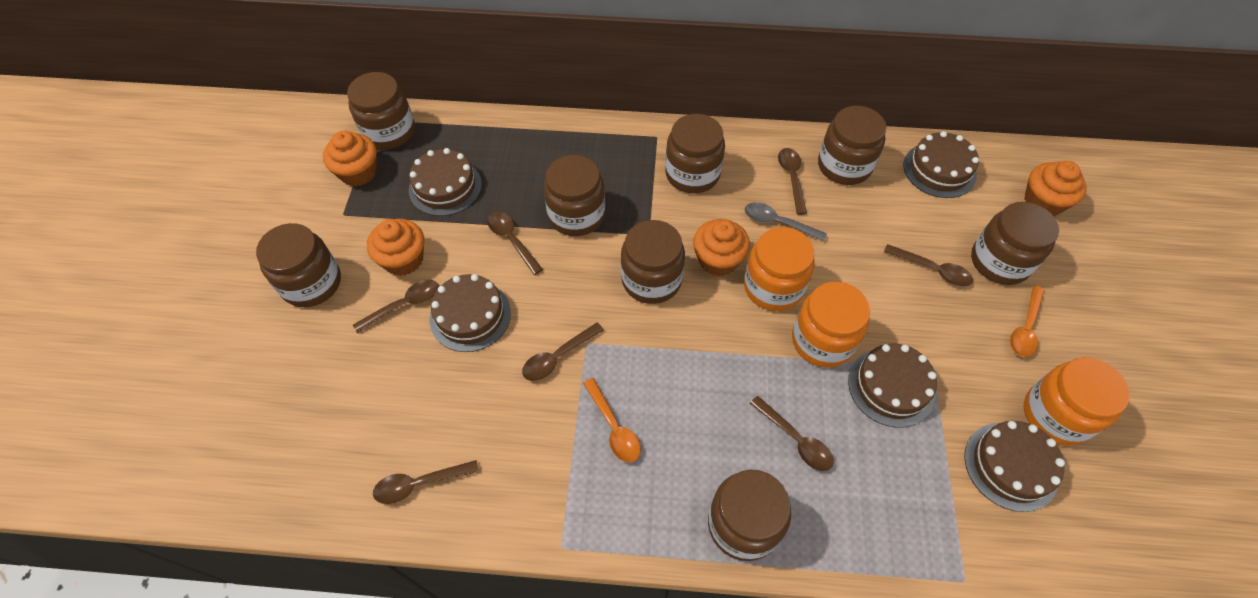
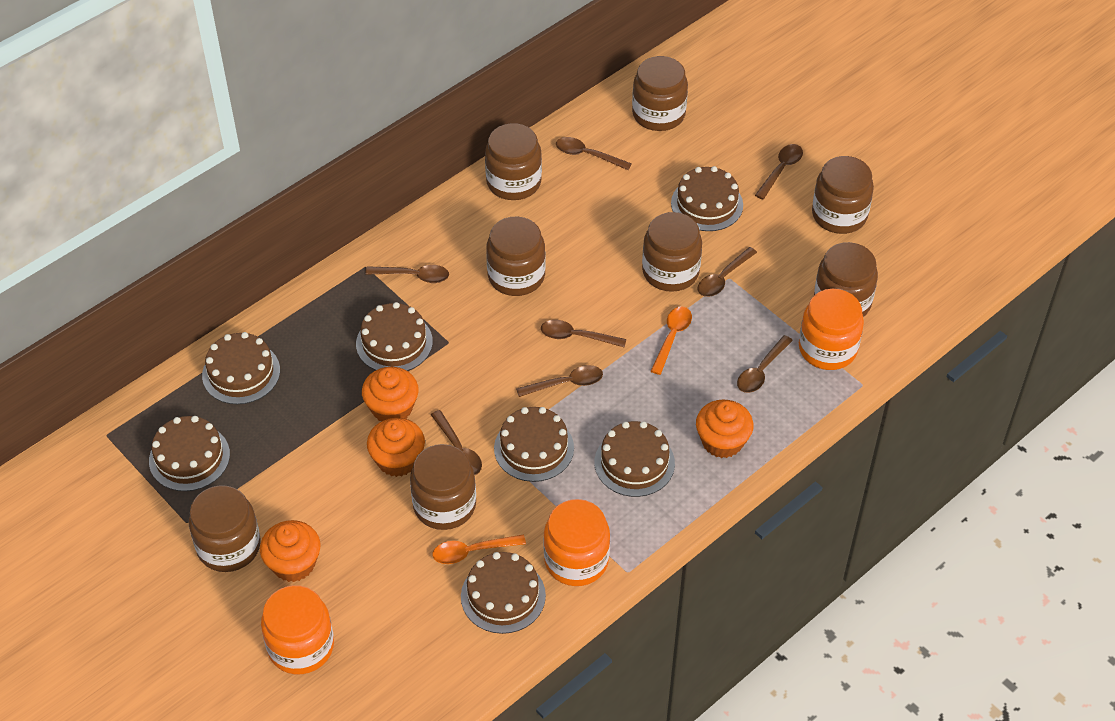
brown cake: 5 -> 7
brown spoon: 7 -> 8
grey spoon: 1 -> 0

